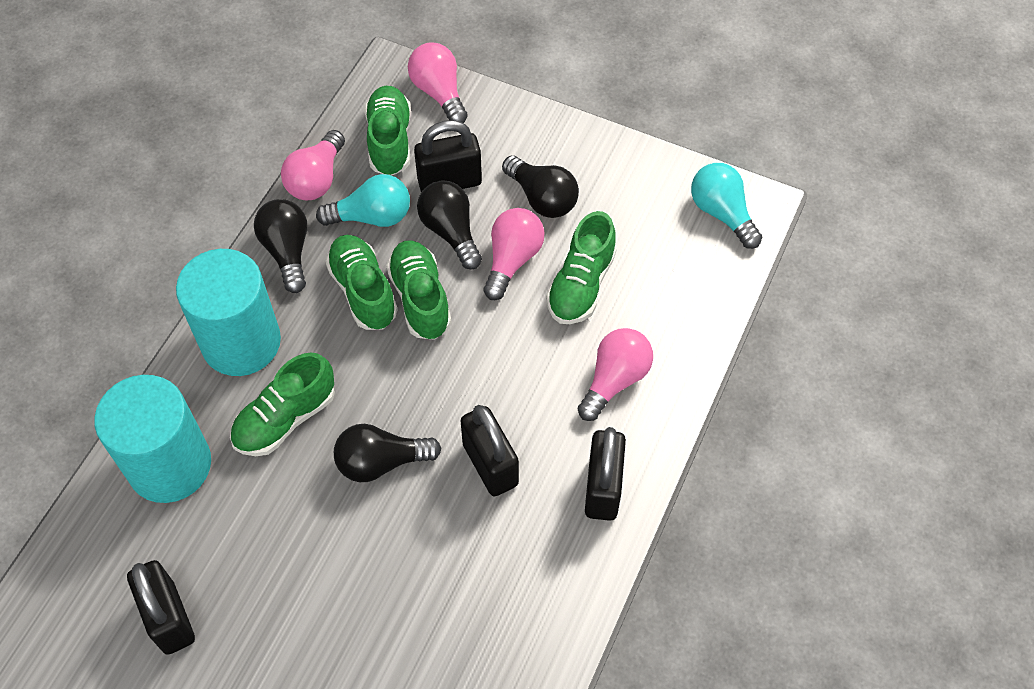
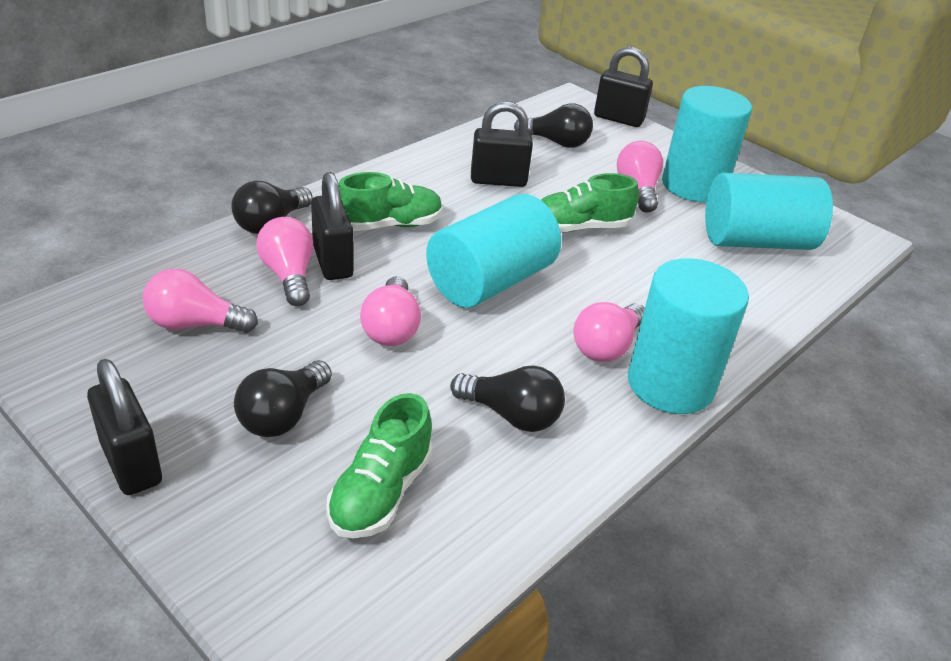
green shoe: 5 -> 3
pink light bulb: 4 -> 5
turquoise cylinder: 2 -> 4
turquoise light bulb: 2 -> 0

